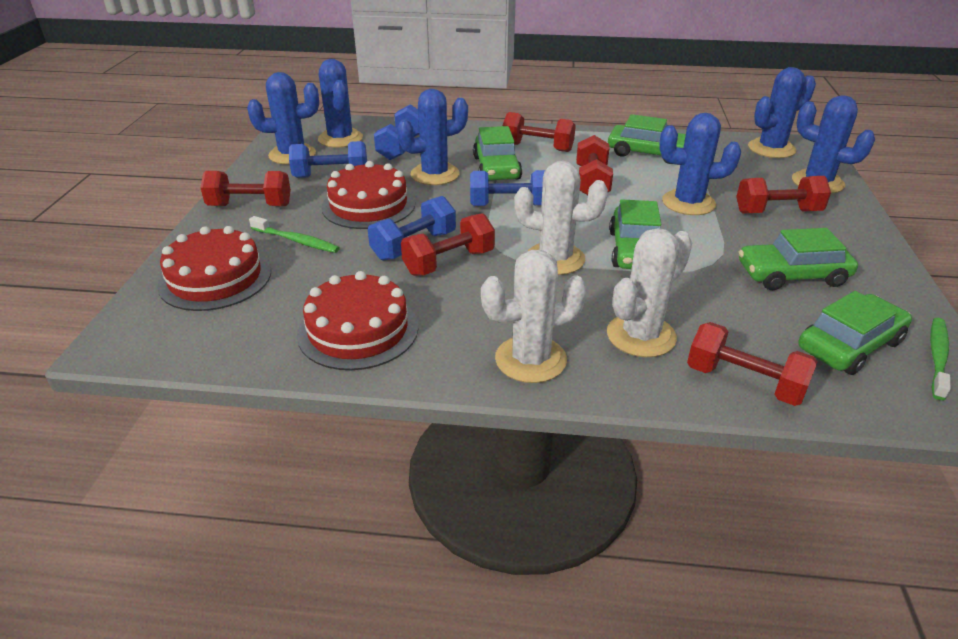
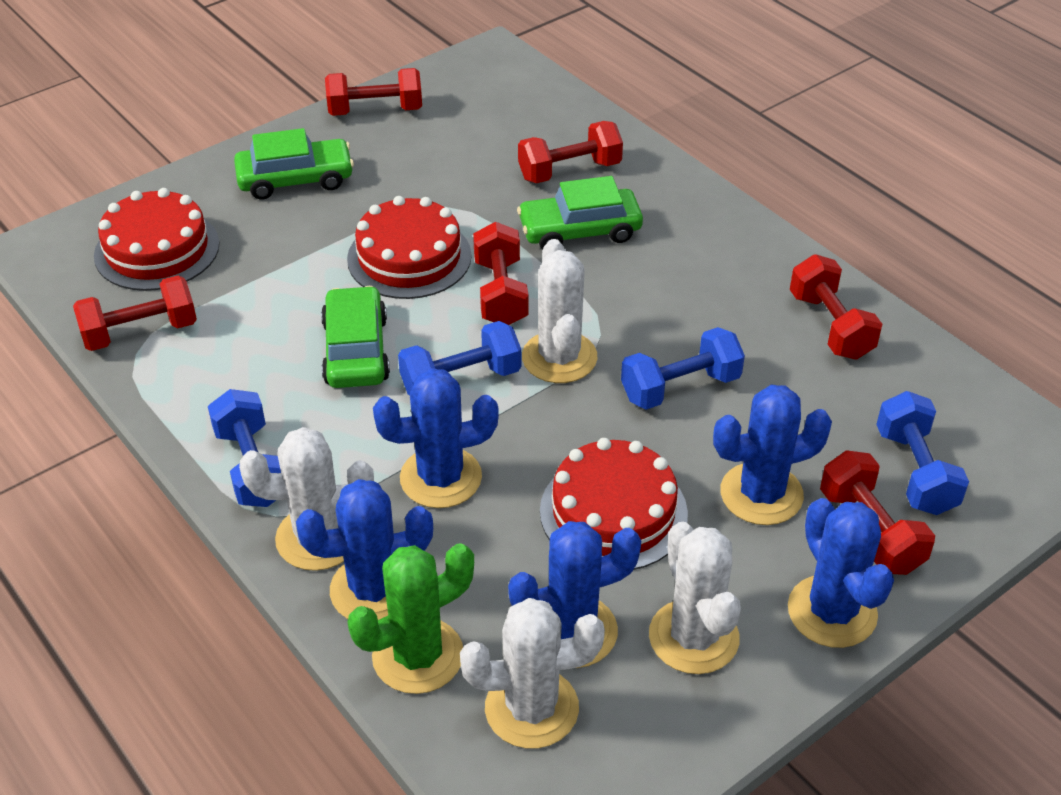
blue cactus: 6 -> 5
green cactus: 0 -> 1
green car: 5 -> 3
green toothbrush: 2 -> 0
white cactus: 3 -> 4

